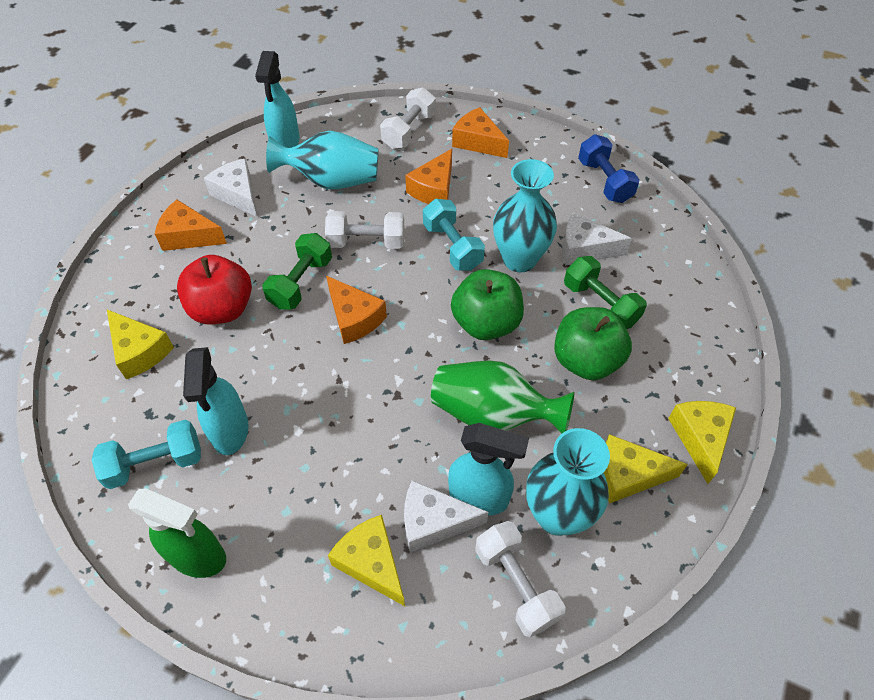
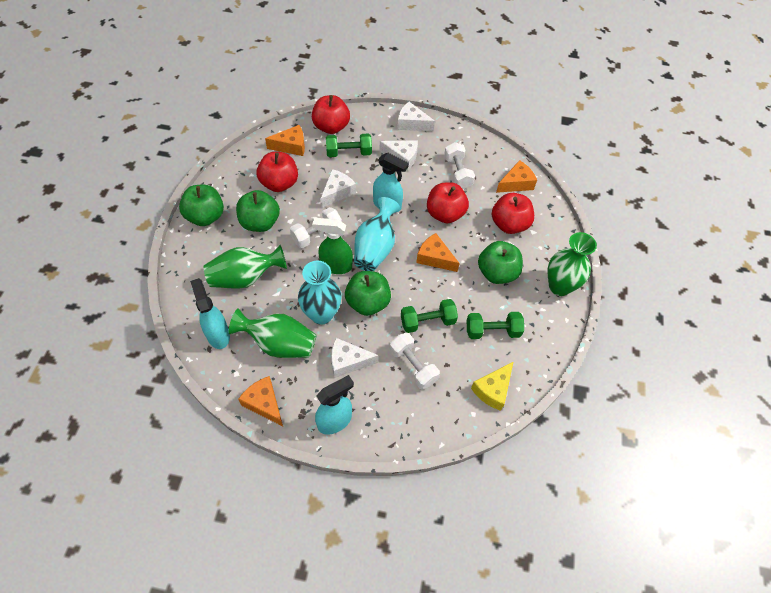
blue dumbbell: 1 -> 0
green apple: 2 -> 4
green dumbbell: 2 -> 3
green vase: 1 -> 3
red apple: 1 -> 4
turquoise dumbbell: 2 -> 0
turquoise vase: 3 -> 2
white cheese: 3 -> 4
yellow cheese: 4 -> 1

